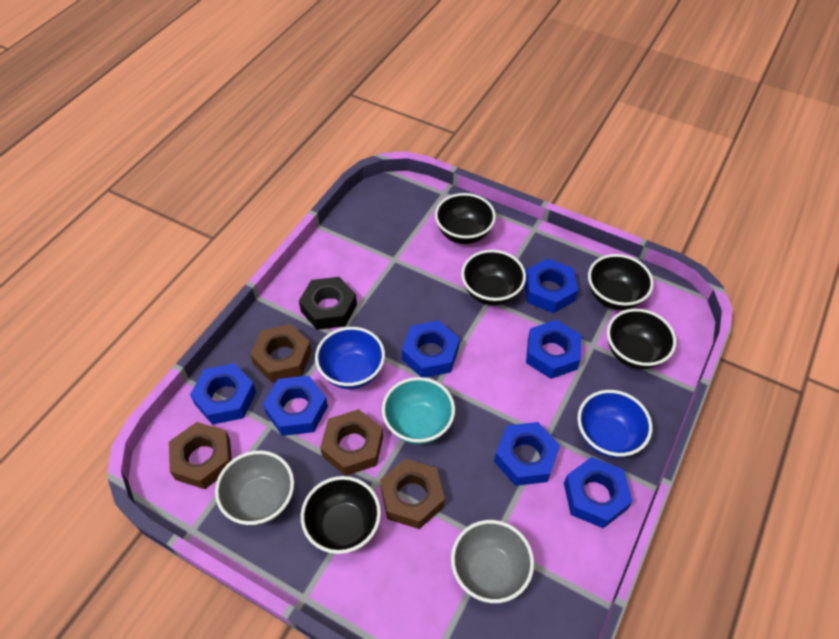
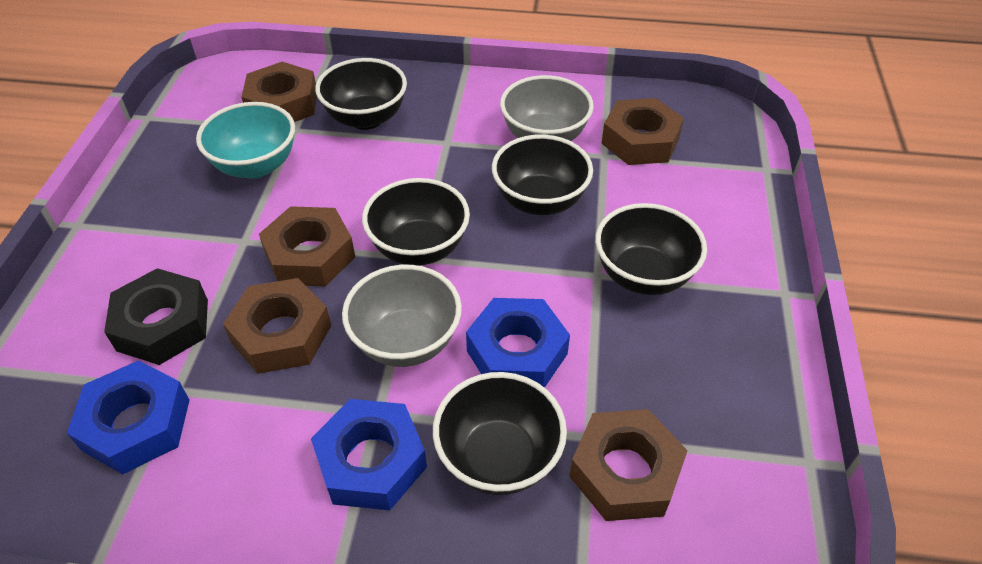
blue bowl: 2 -> 0
blue nut: 7 -> 3
brown nut: 4 -> 5

